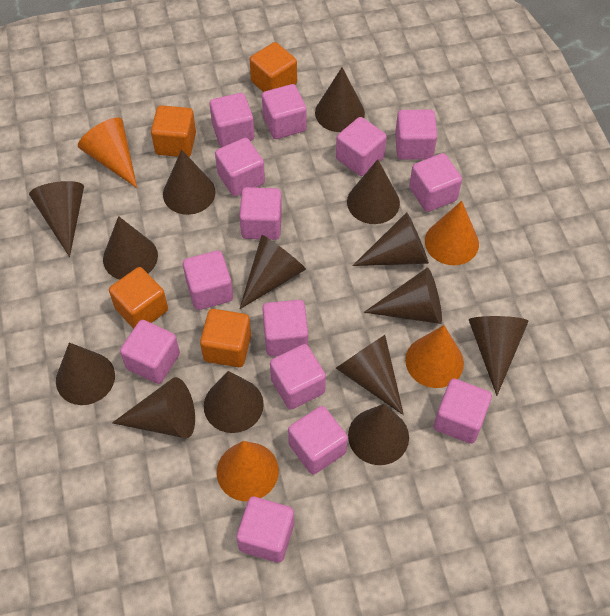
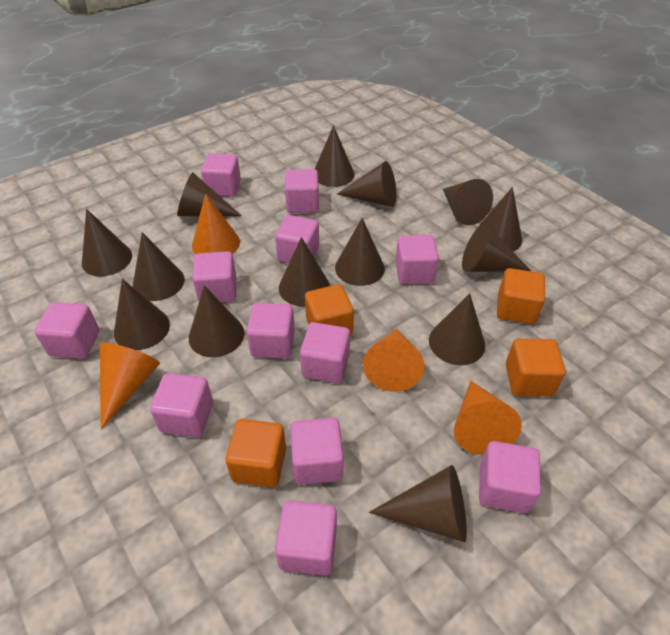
pink cube: 14 -> 12

